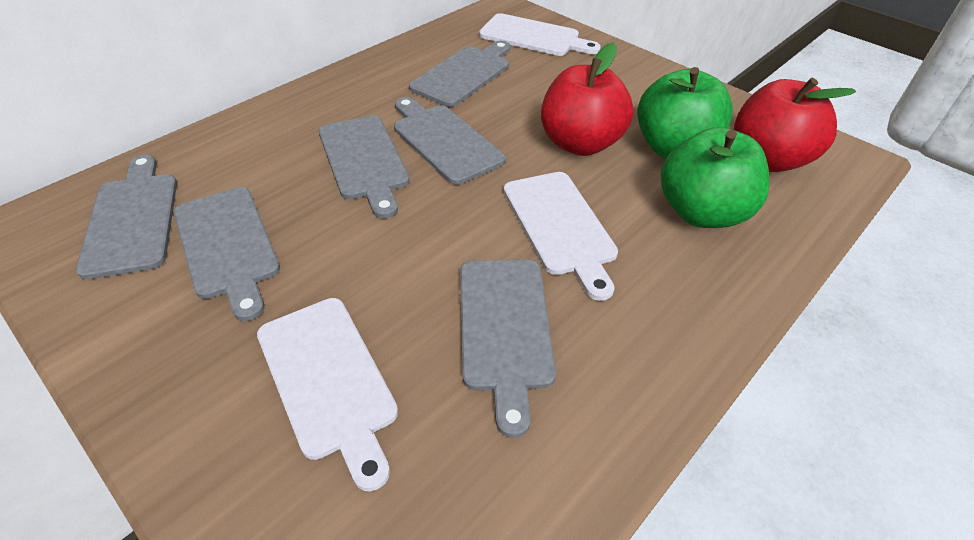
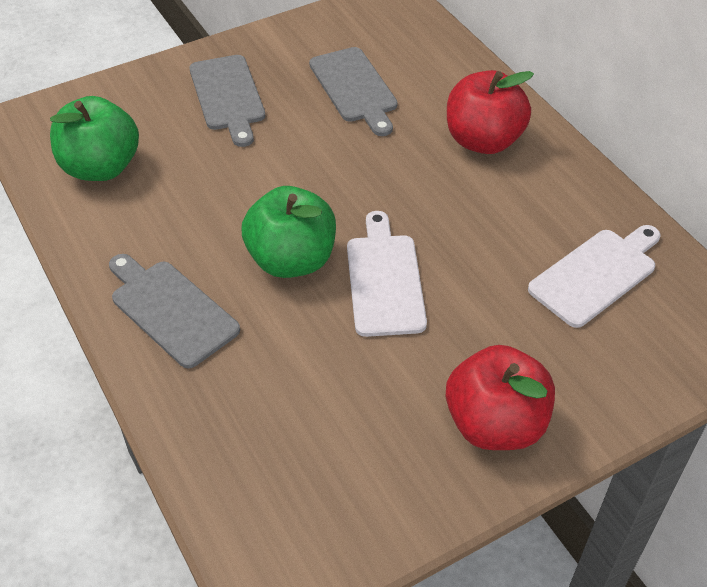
grey cutting board: 6 -> 3
white cutting board: 3 -> 2

